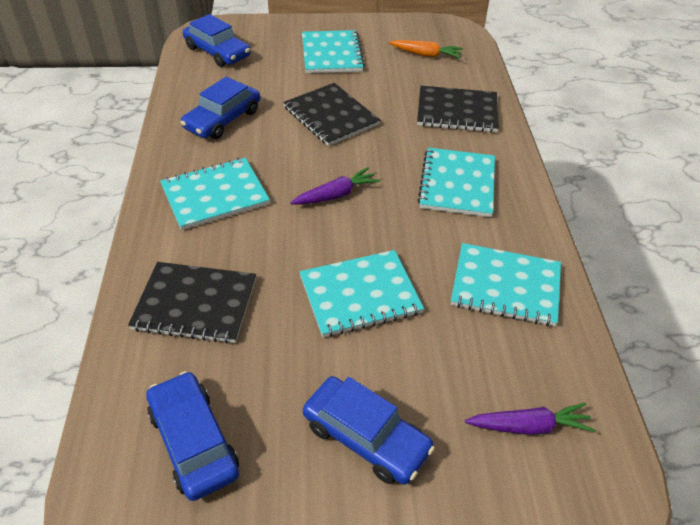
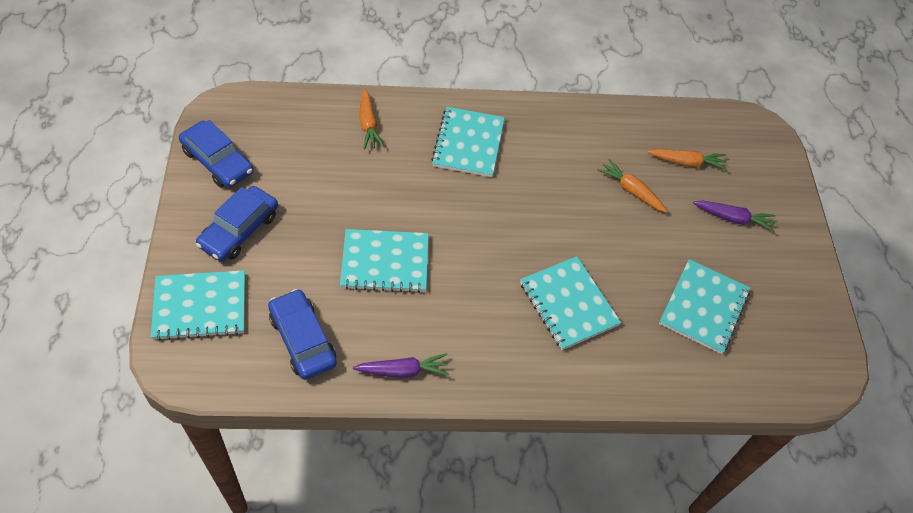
black notebook: 3 -> 0
blue car: 4 -> 3
orange carrot: 1 -> 3

